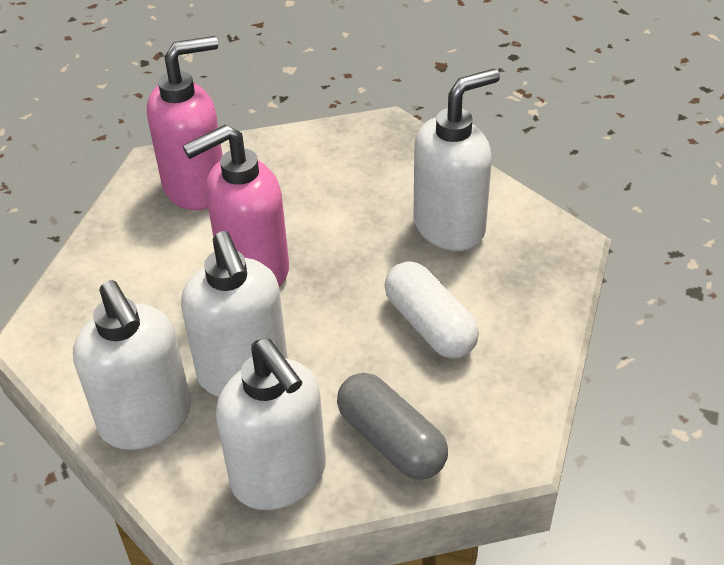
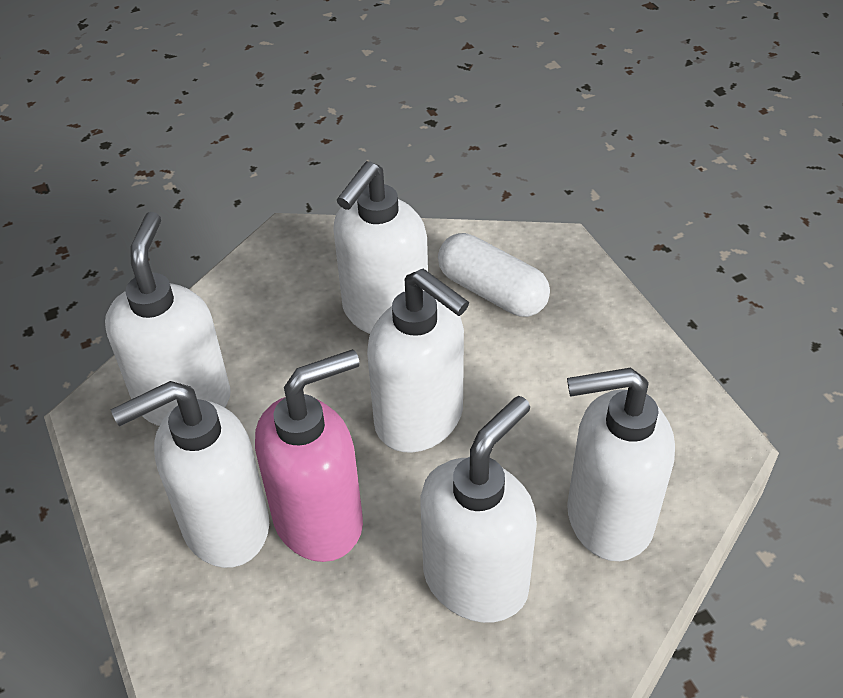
grey capsule: 1 -> 0
pink soap dispenser: 2 -> 1
white soap dispenser: 4 -> 6

